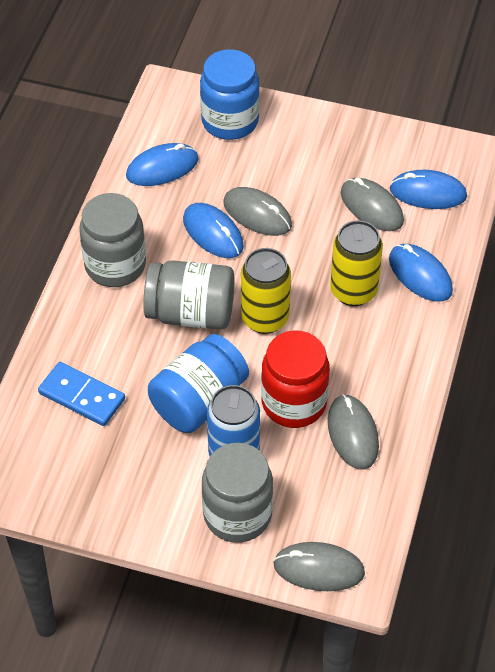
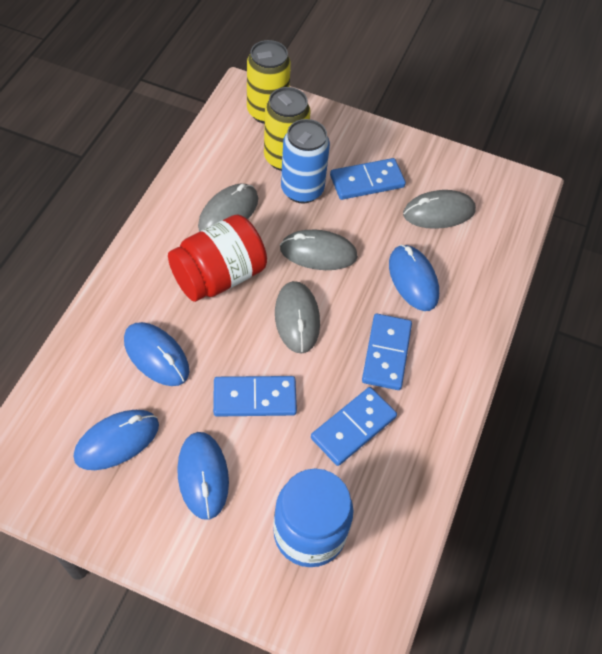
blue domino: 1 -> 4
blue jar: 2 -> 1
grey jar: 3 -> 0

